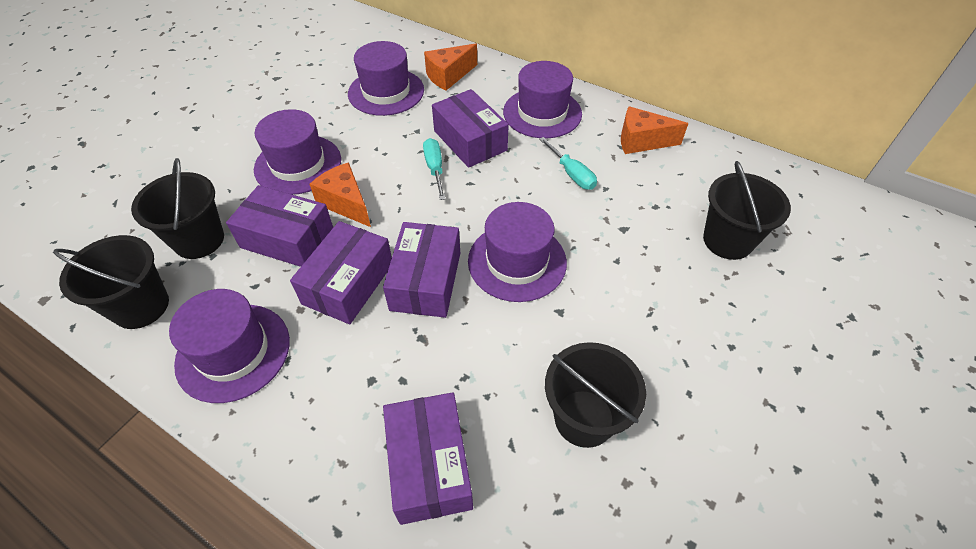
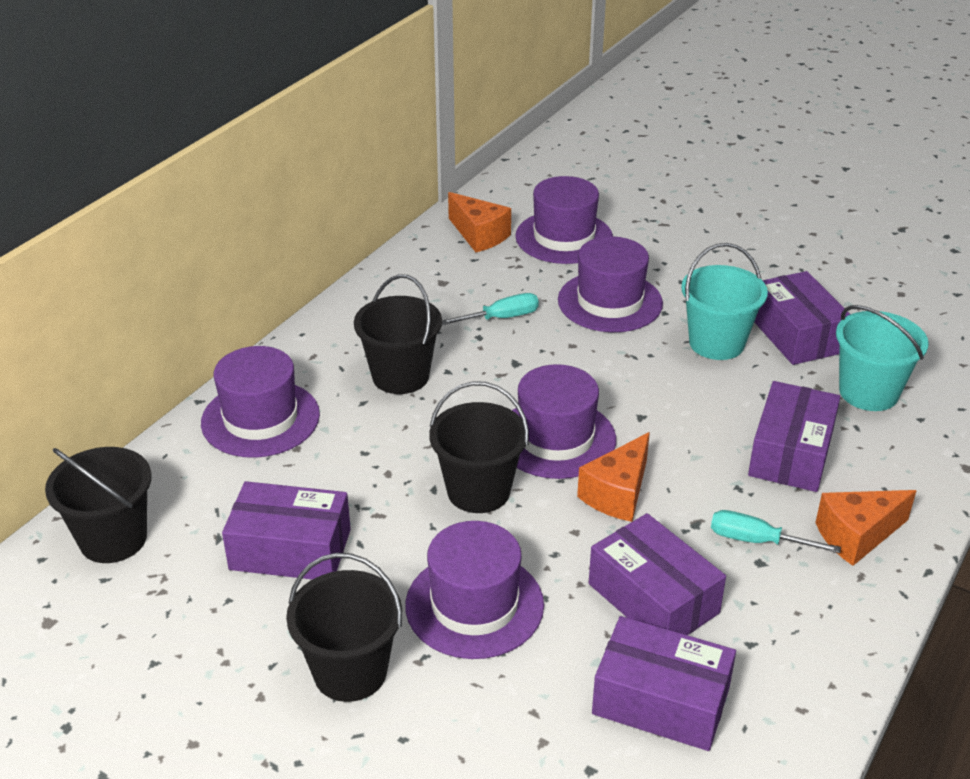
turquoise bucket: 0 -> 2

